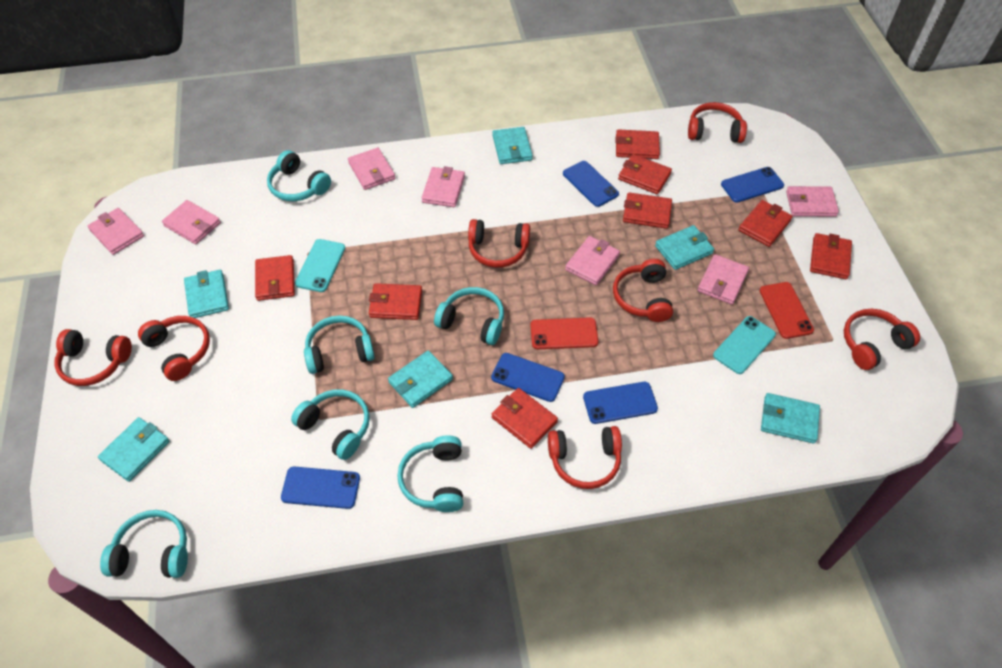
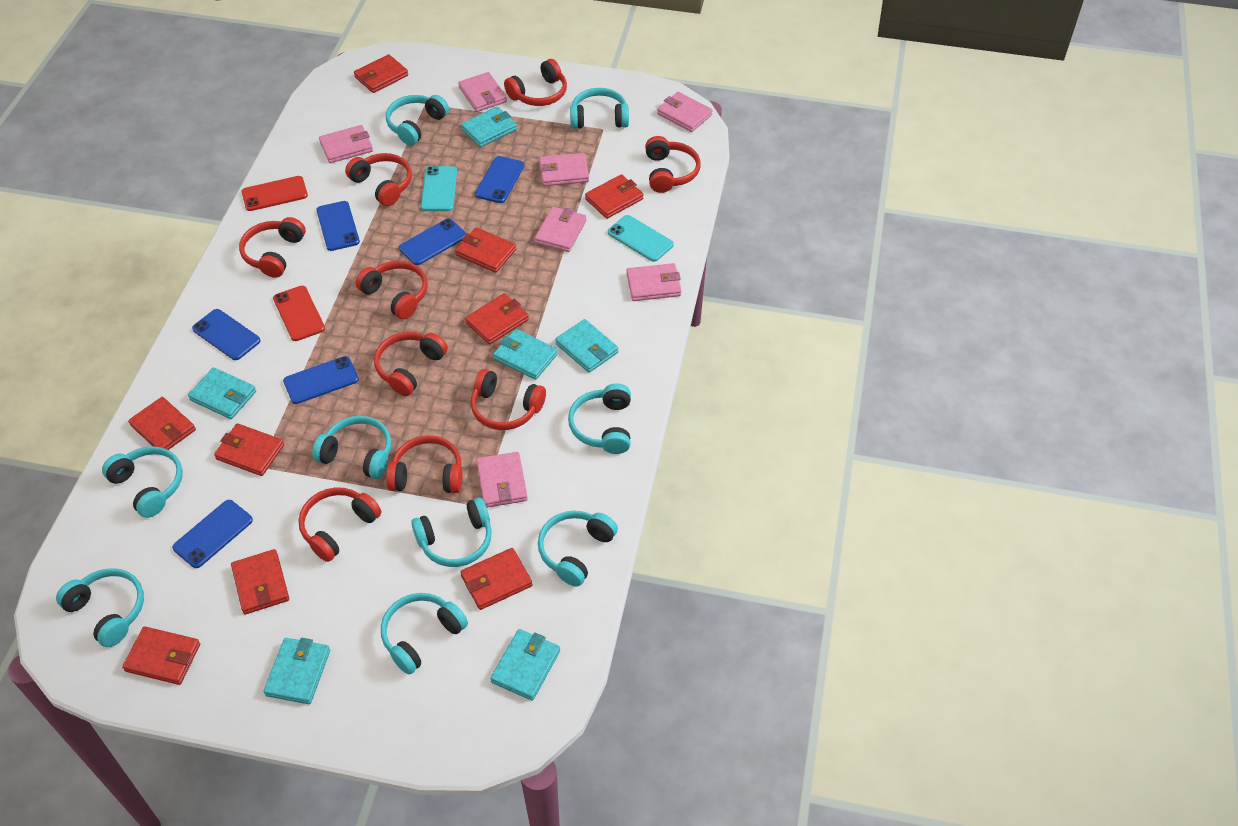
blue phone: 5 -> 6
red headphones: 7 -> 9
red wallet: 8 -> 9
turquoise headphones: 6 -> 9

